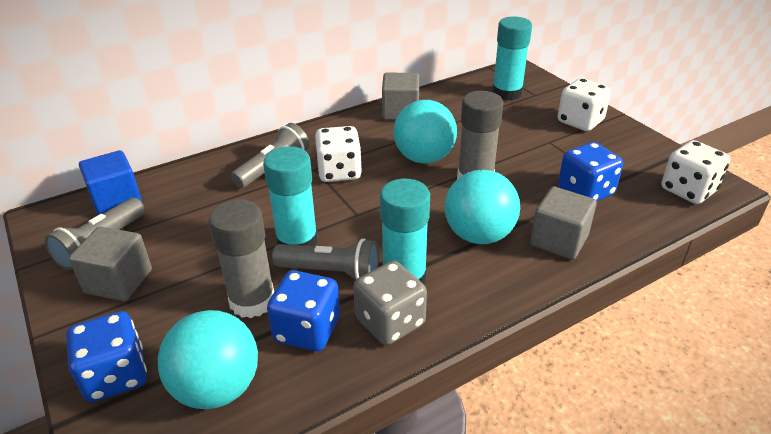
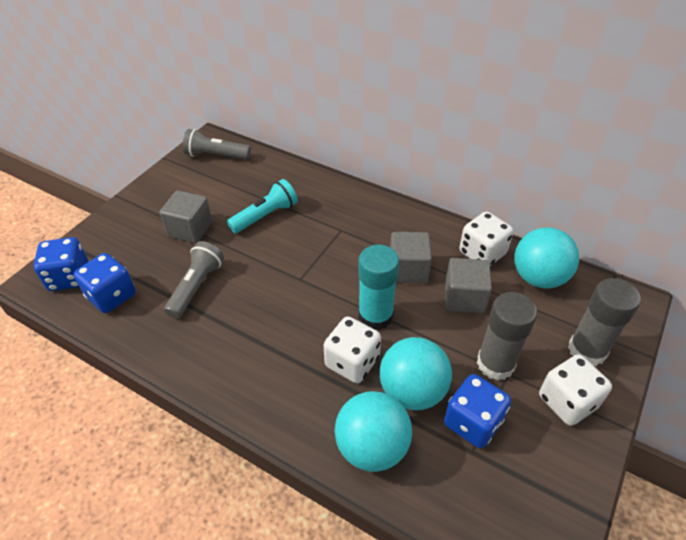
blue cube: 1 -> 0
grey dice: 1 -> 0
grey flashlight: 3 -> 2
turquoise flashlight: 0 -> 1
turquoise glue stick: 3 -> 1

